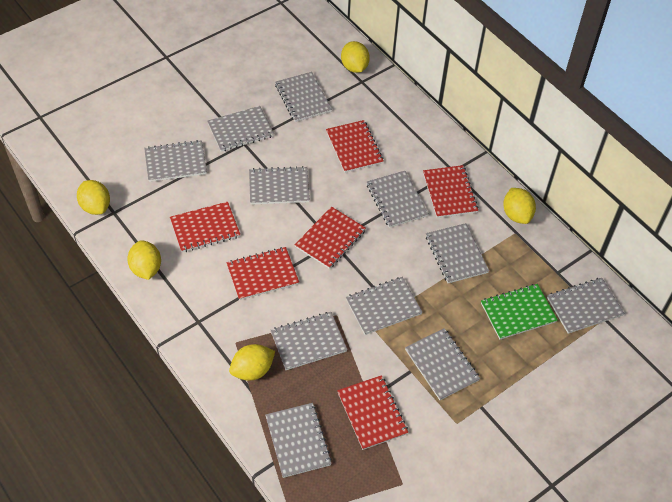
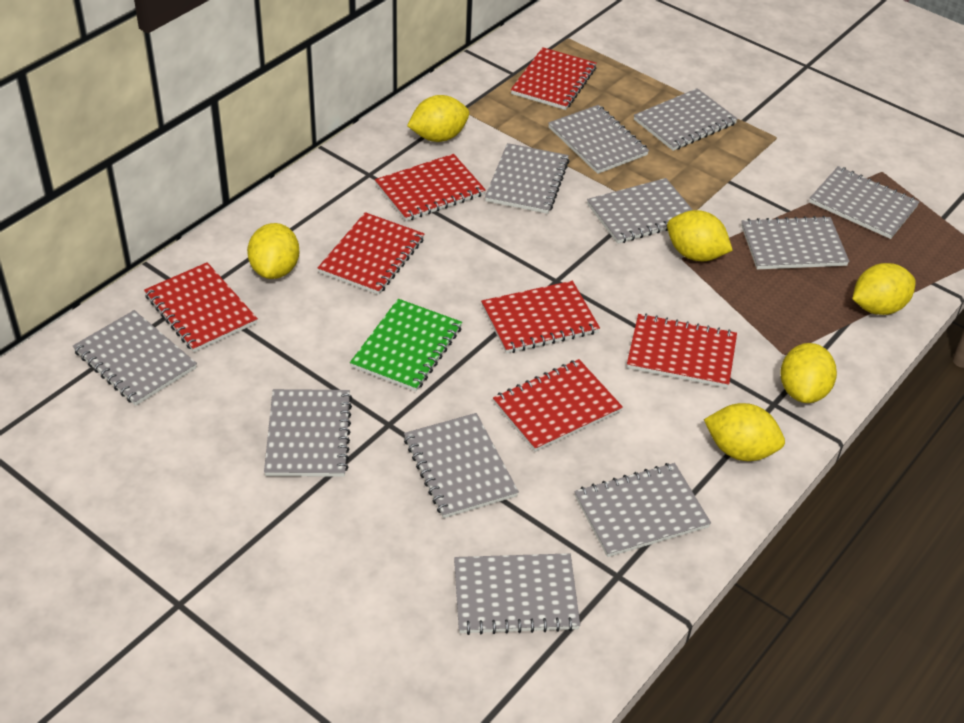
red notebook: 6 -> 7
yellow lemon: 5 -> 6

